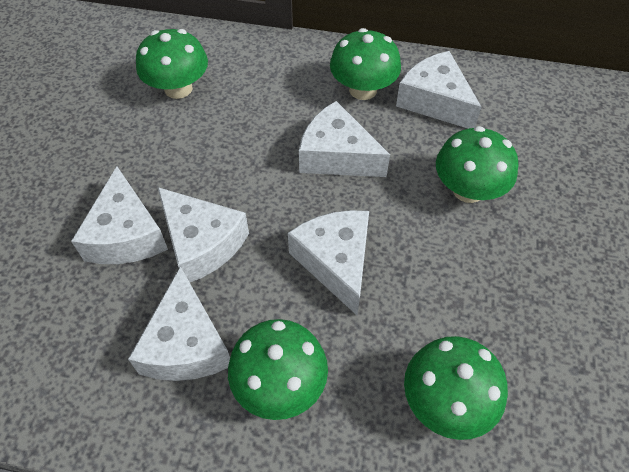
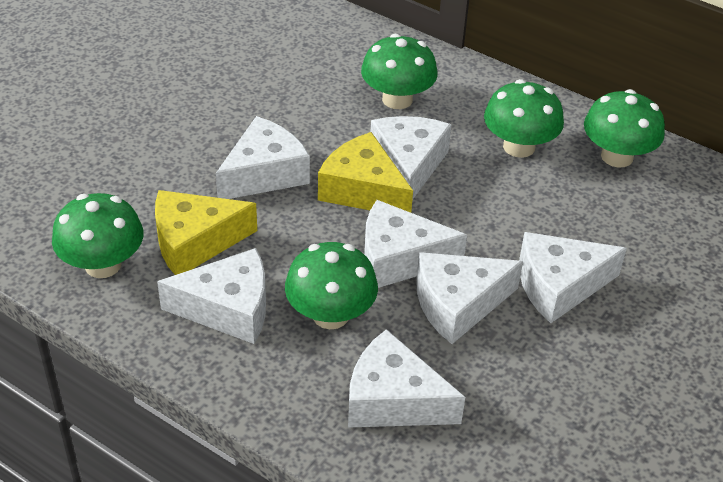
white cheese: 6 -> 7
yellow cheese: 0 -> 2

